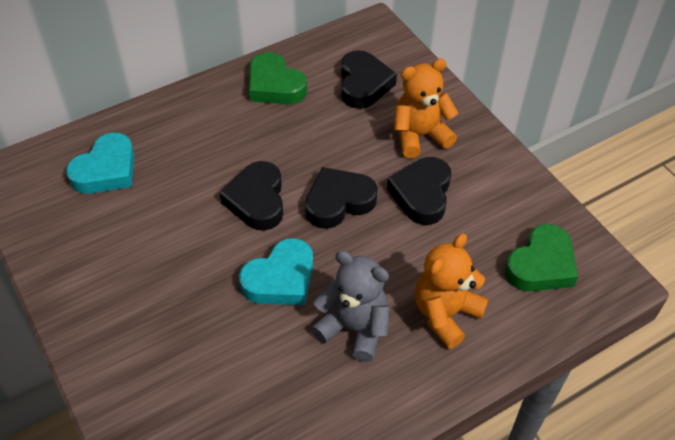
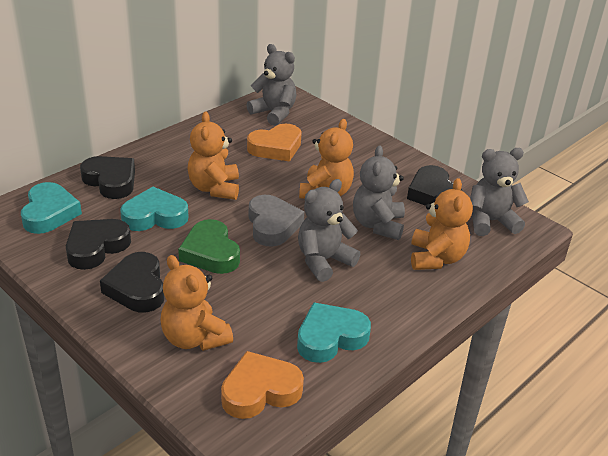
green heart: 2 -> 1
grey heart: 0 -> 1
grey teddy bear: 1 -> 4
orange heart: 0 -> 2
orange teddy bear: 2 -> 4
turquoise heart: 2 -> 3

